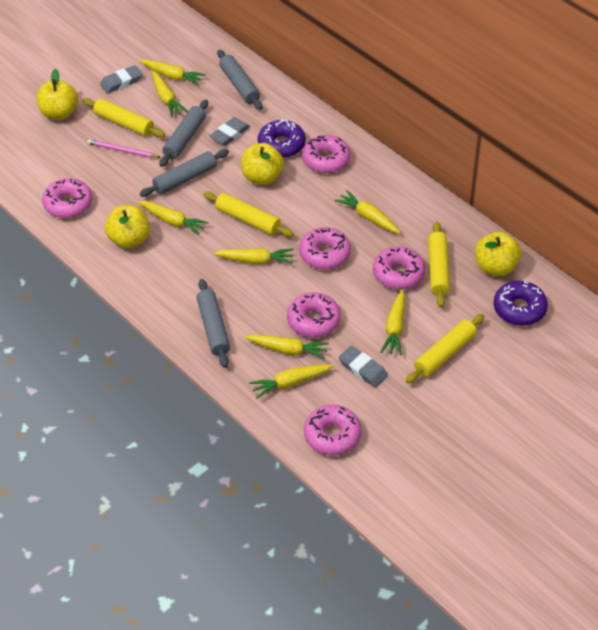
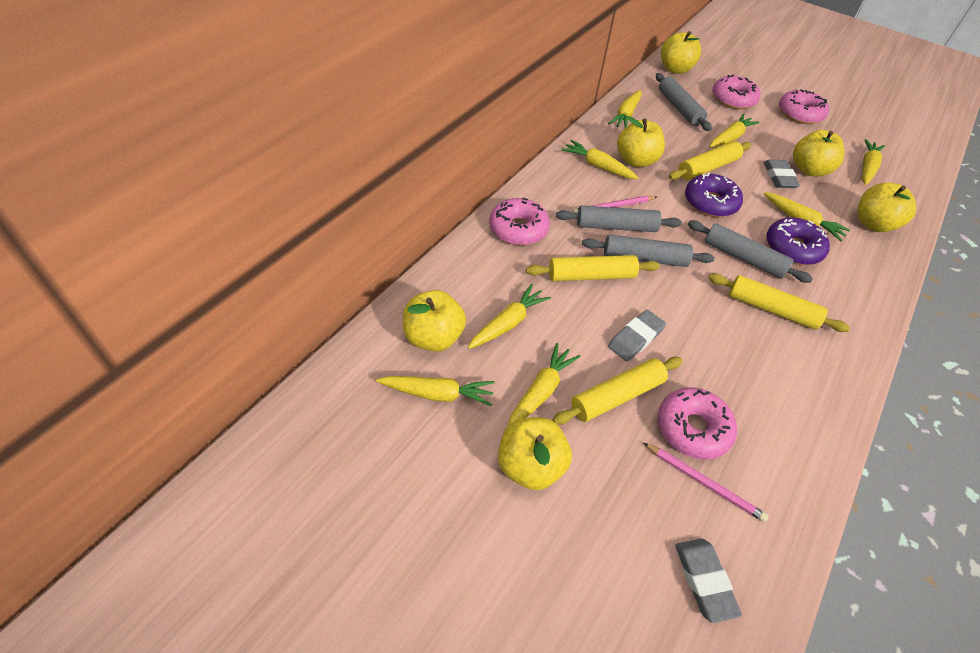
pink donut: 6 -> 4
pink pencil: 1 -> 2
yellow apple: 4 -> 6

